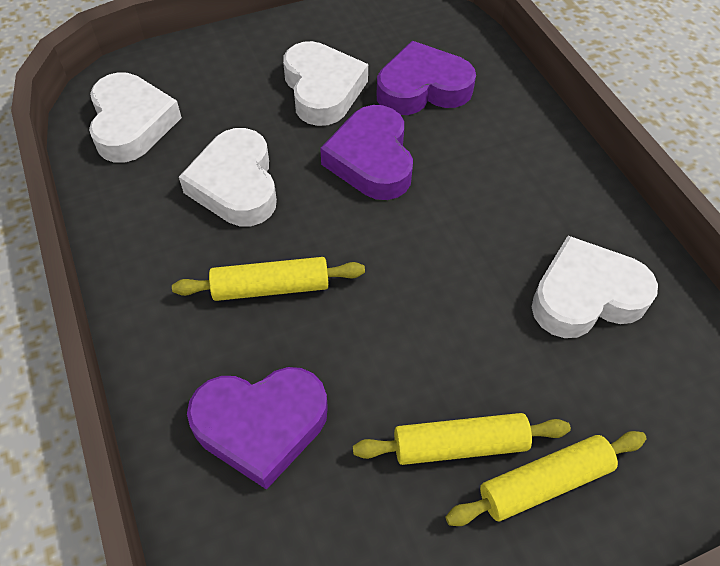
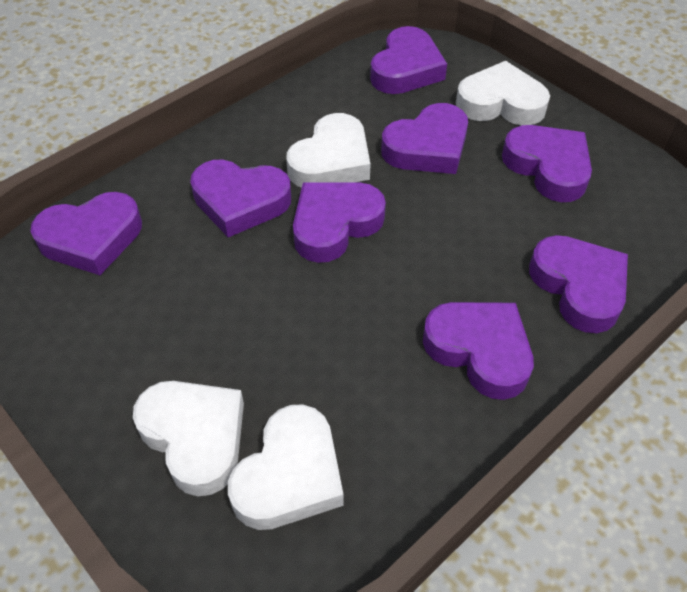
purple heart: 3 -> 8
yellow rolling pin: 3 -> 0

